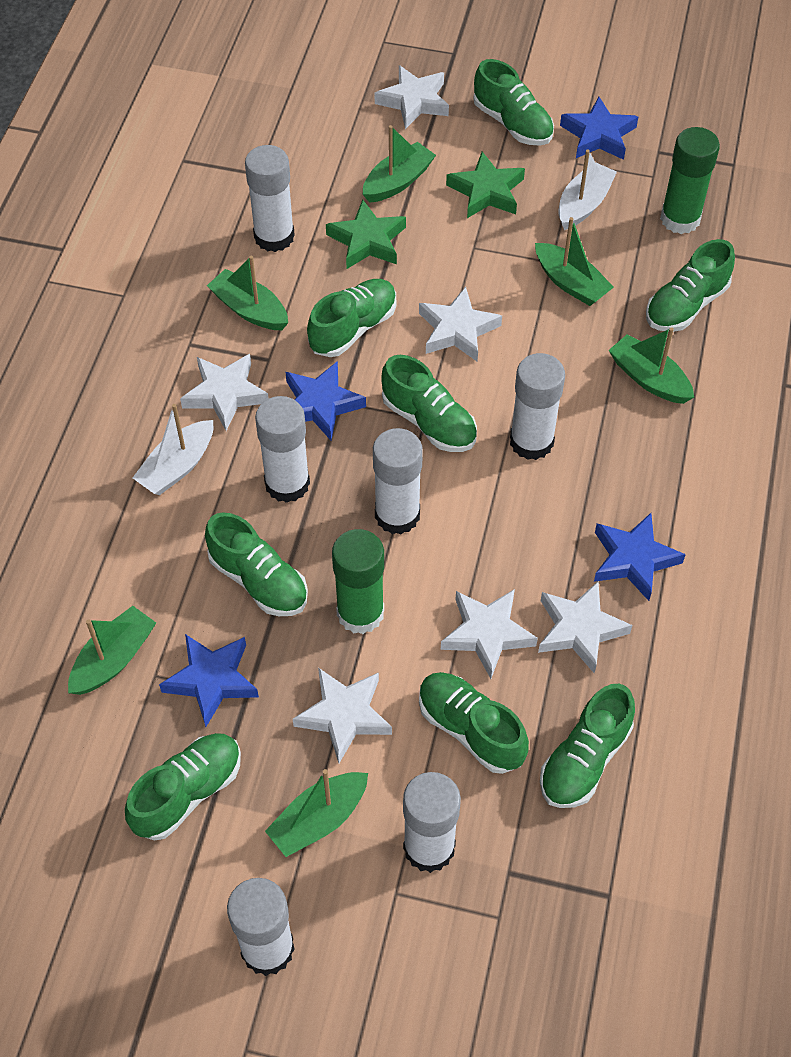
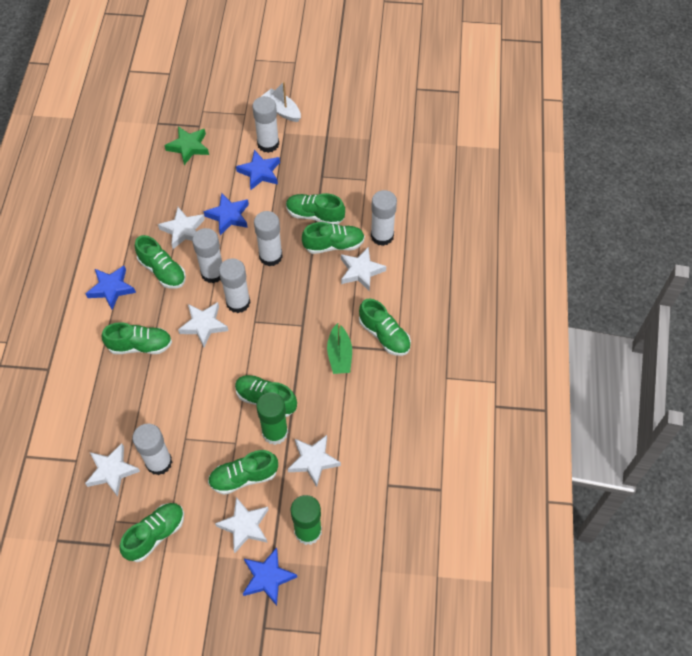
green boat: 6 -> 1
green star: 2 -> 1
white boat: 2 -> 1

